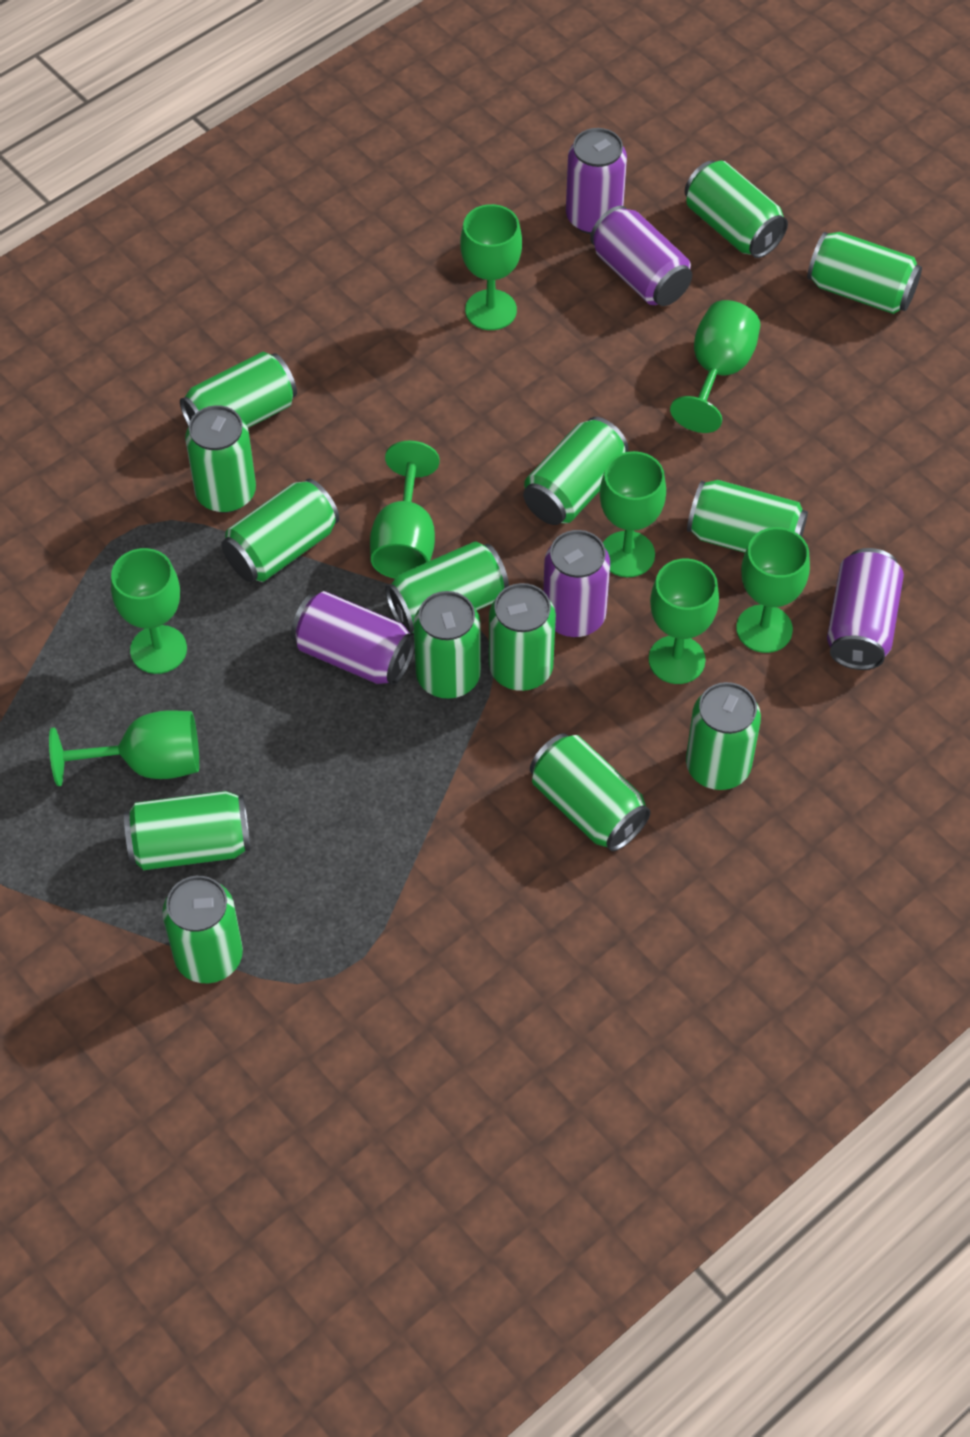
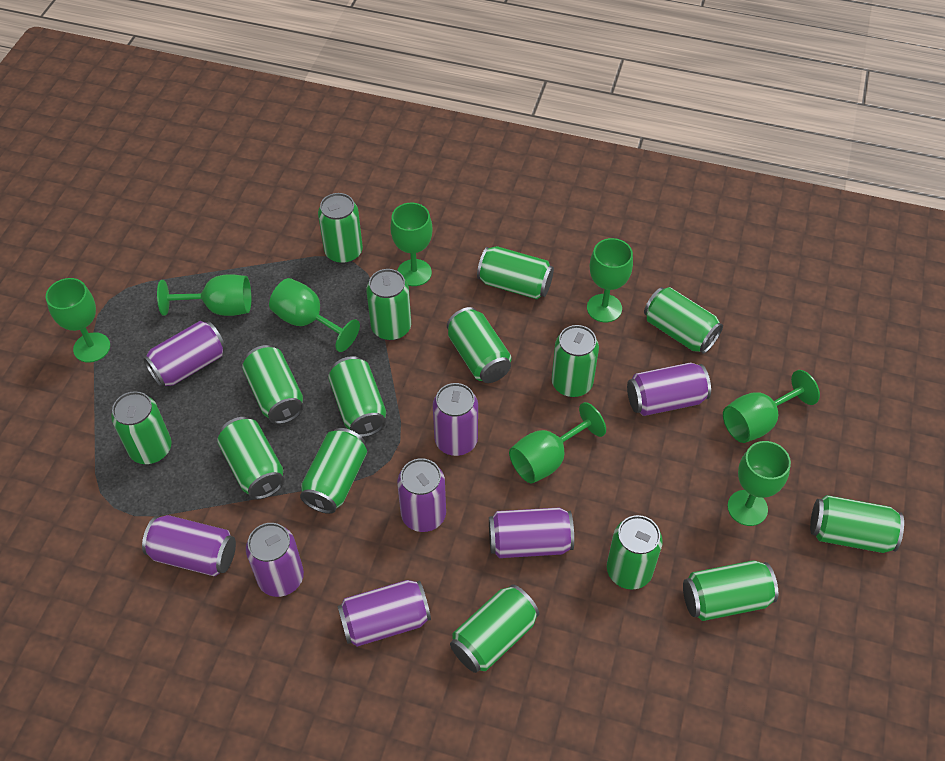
green can: 14 -> 15
purple can: 5 -> 8

